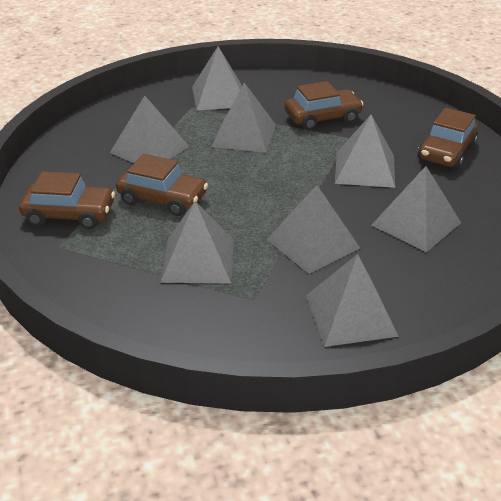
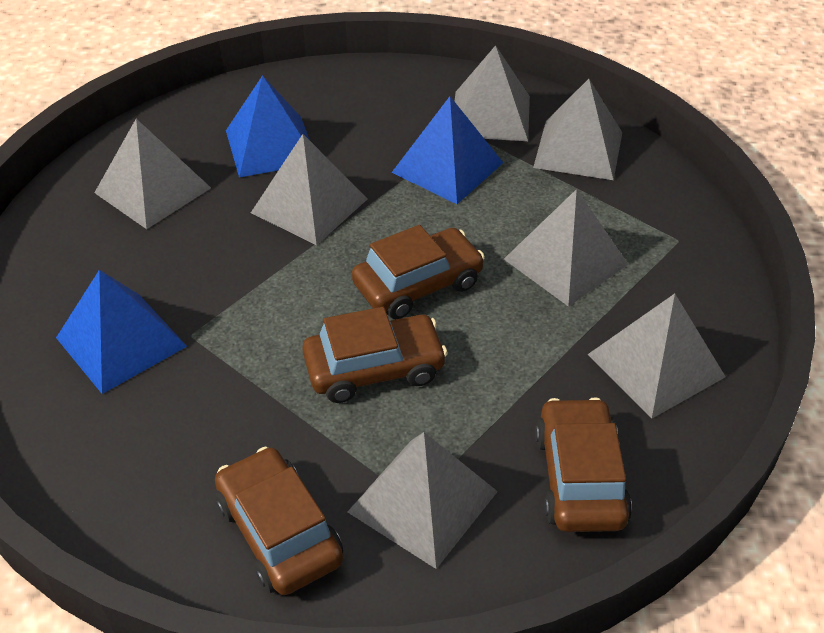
blue pyramid: 0 -> 3
grey pyramid: 8 -> 7

